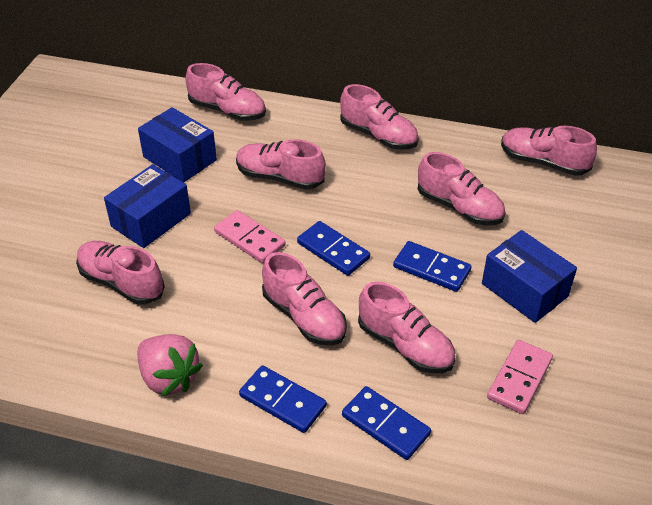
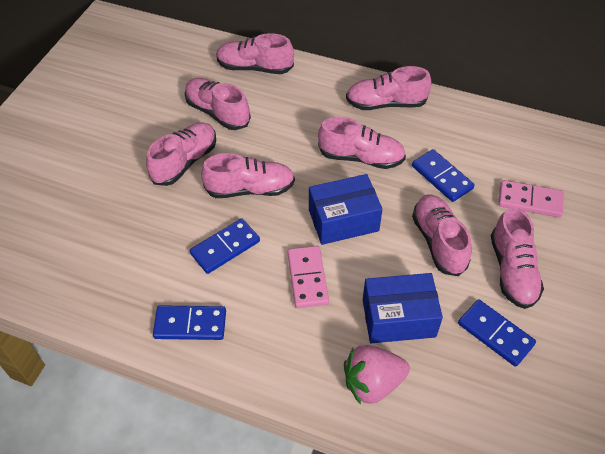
blue box: 3 -> 2

